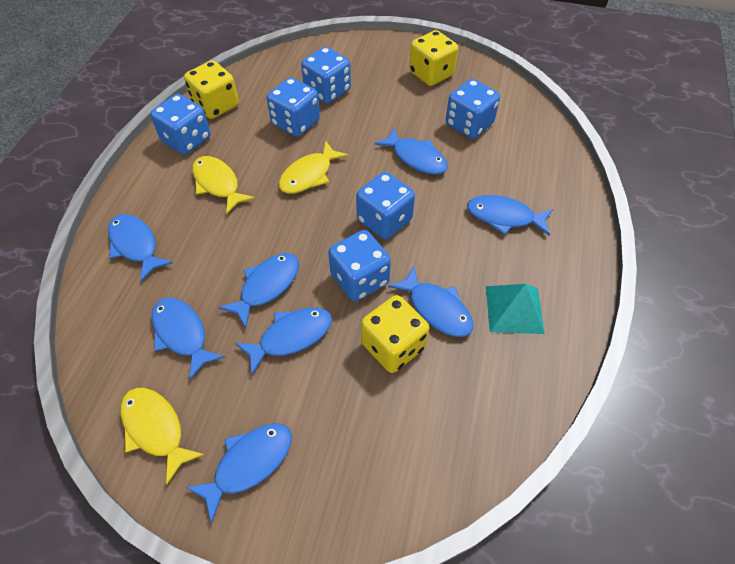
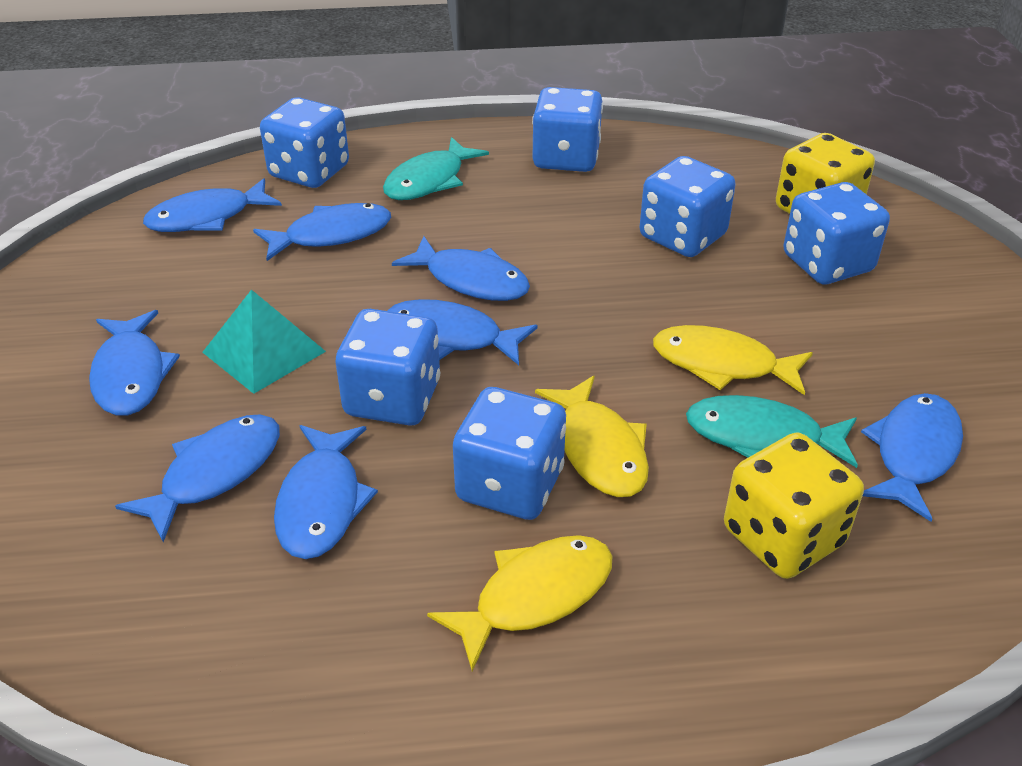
turquoise fish: 0 -> 2
yellow dice: 3 -> 2

